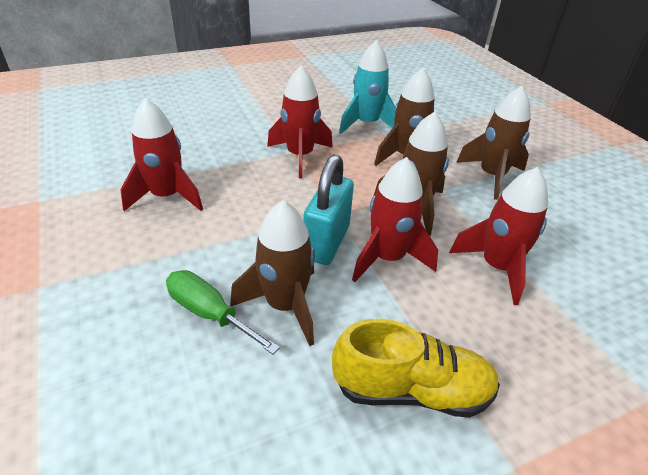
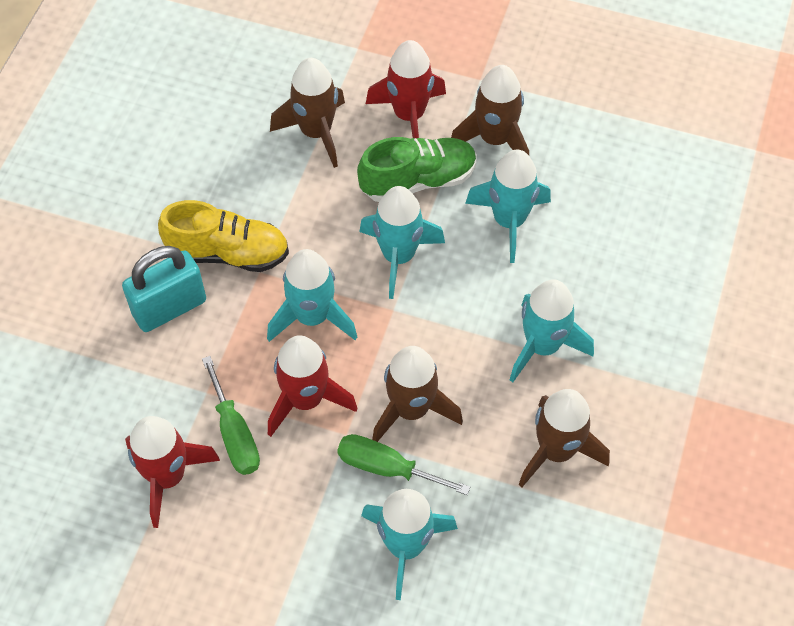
green screwdriver: 1 -> 2
green shoe: 0 -> 1
red rocket: 4 -> 3
turquoise rocket: 1 -> 5

